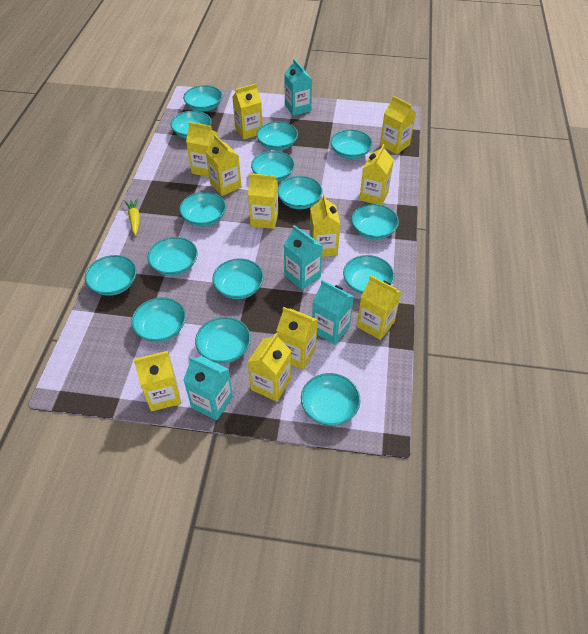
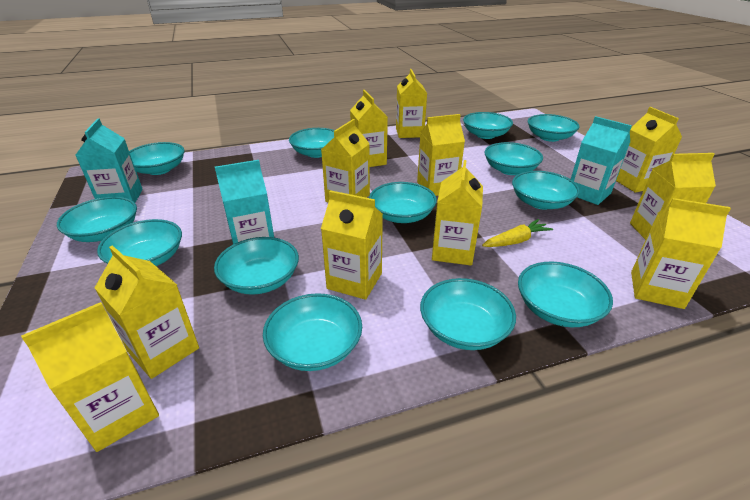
turquoise bowl: 15 -> 13
turquoise carton: 4 -> 3

